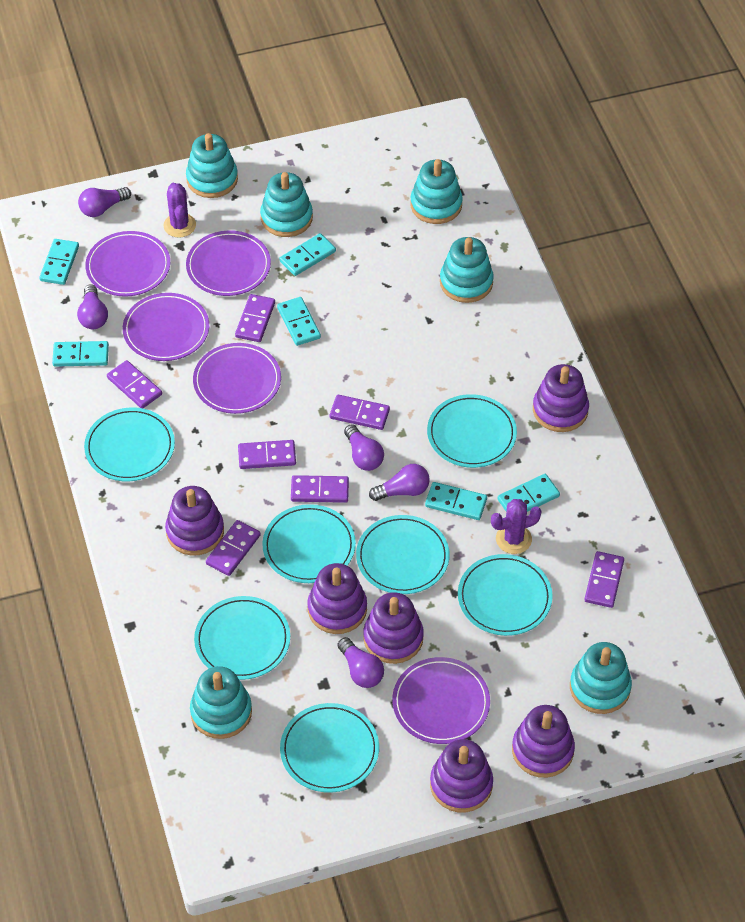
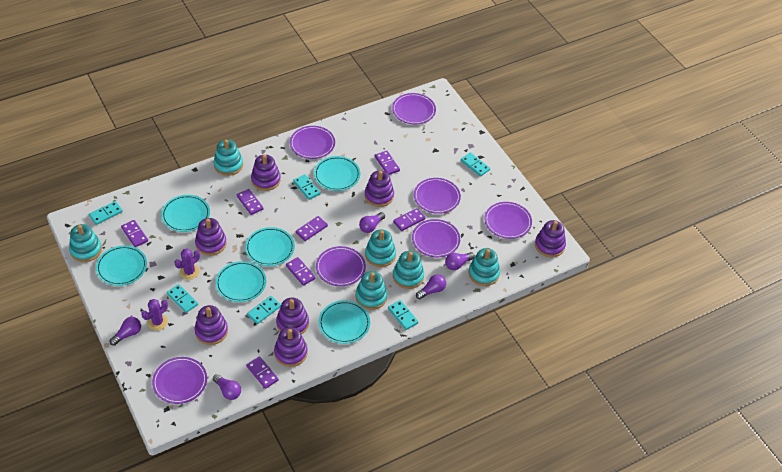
purple plate: 5 -> 7
purple stacking toy: 6 -> 7
turquoise plate: 7 -> 6

